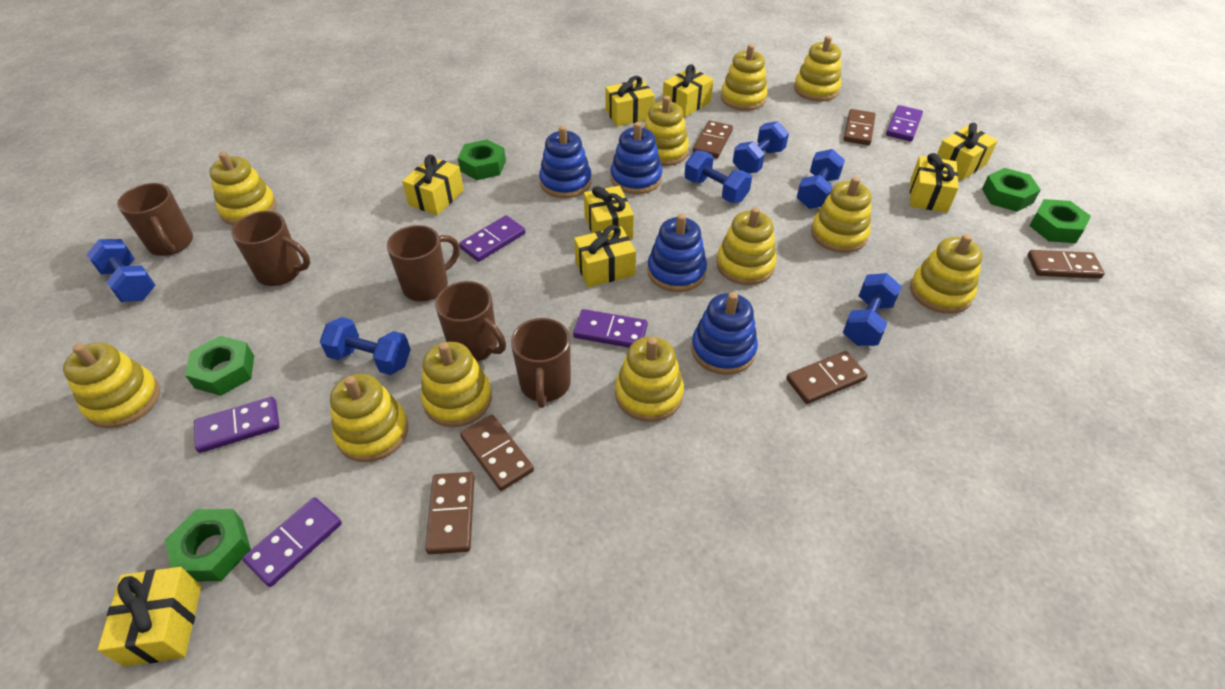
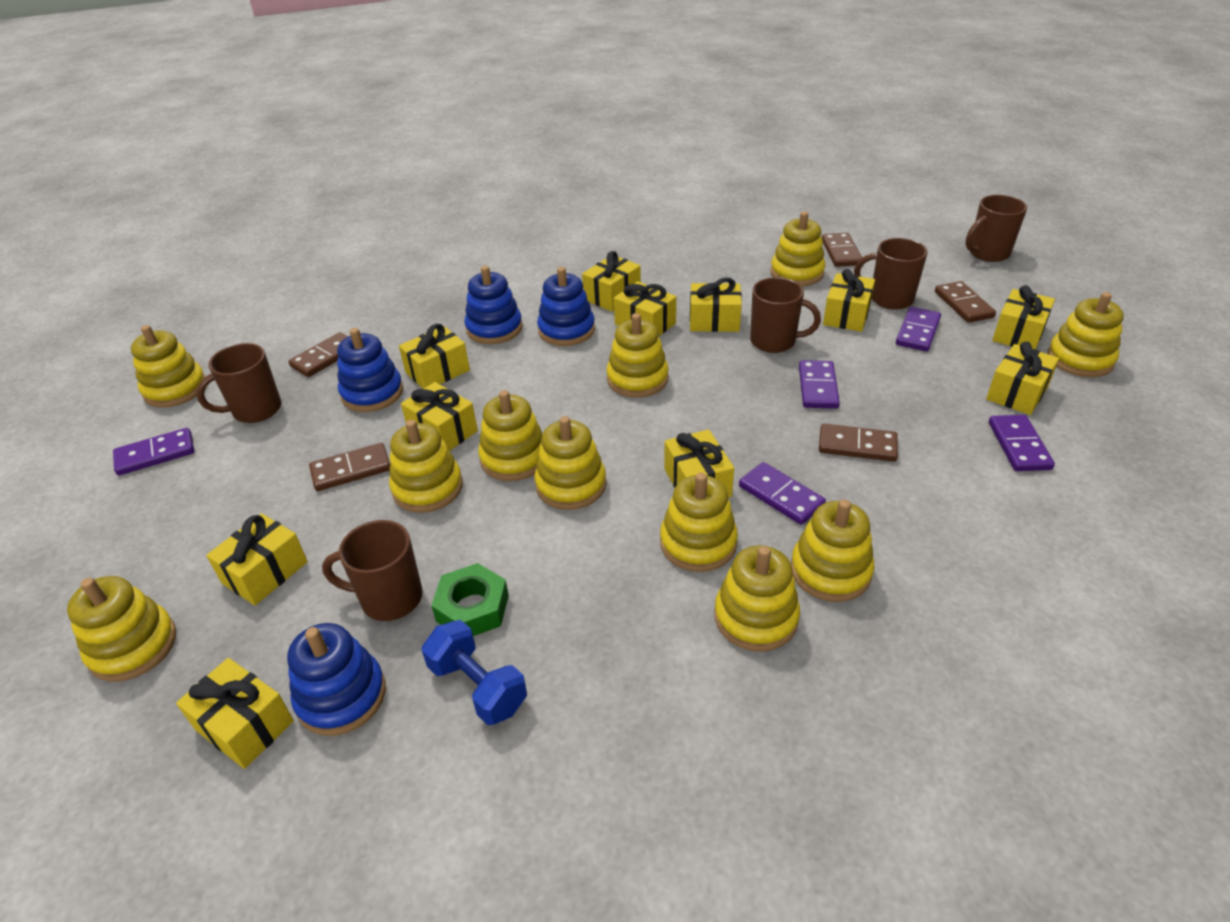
blue dumbbell: 6 -> 1
brown domino: 6 -> 5
green nut: 5 -> 1
yellow gift: 8 -> 11

